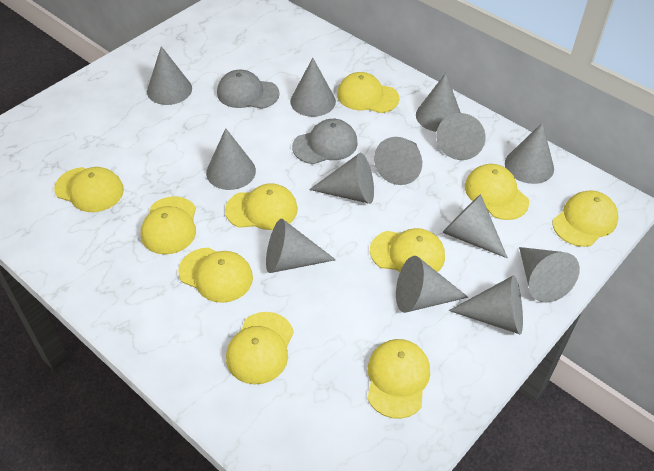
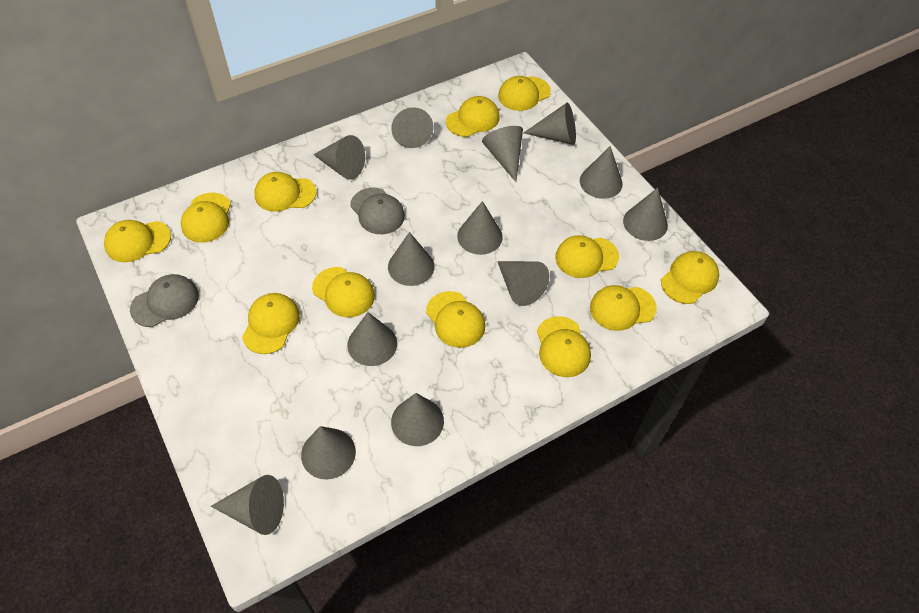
yellow cap: 10 -> 12

